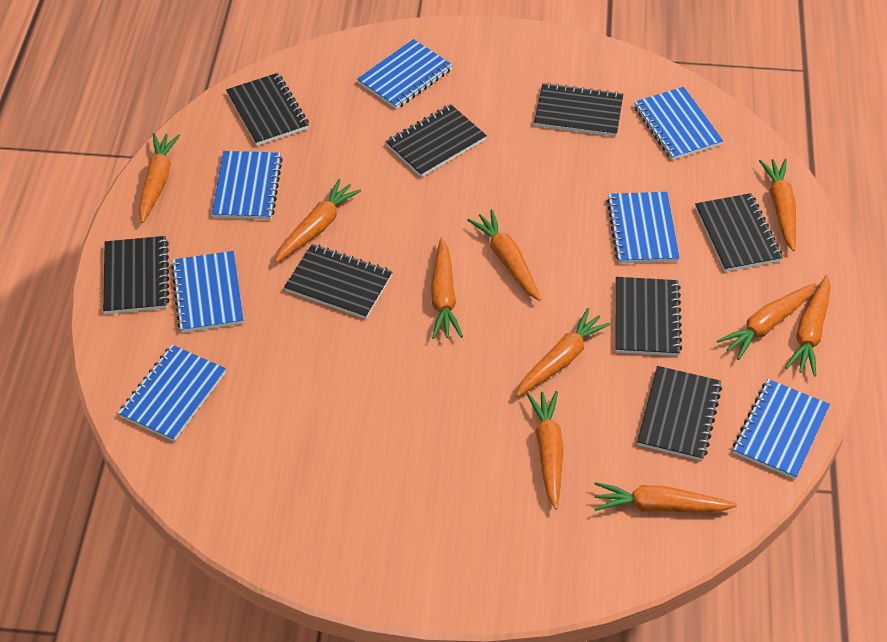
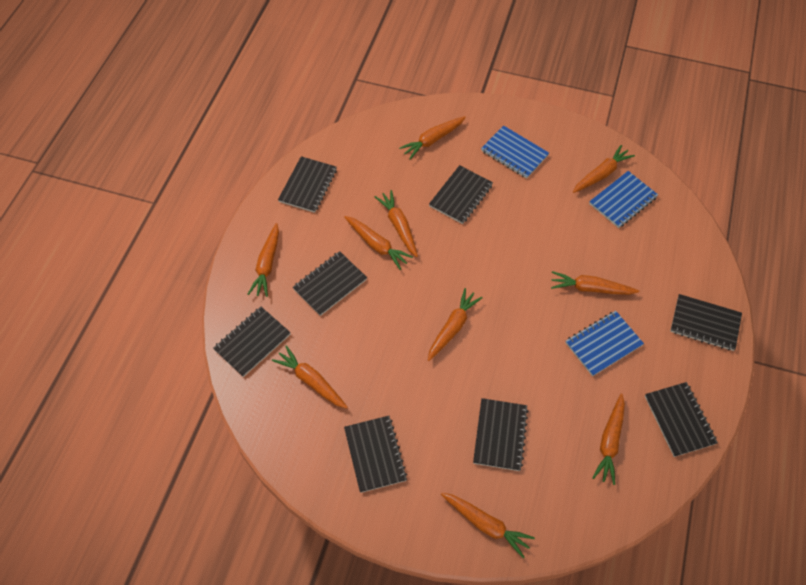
blue notebook: 7 -> 3

